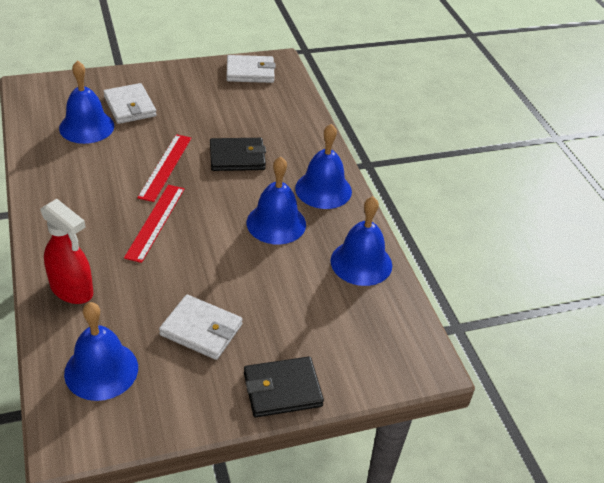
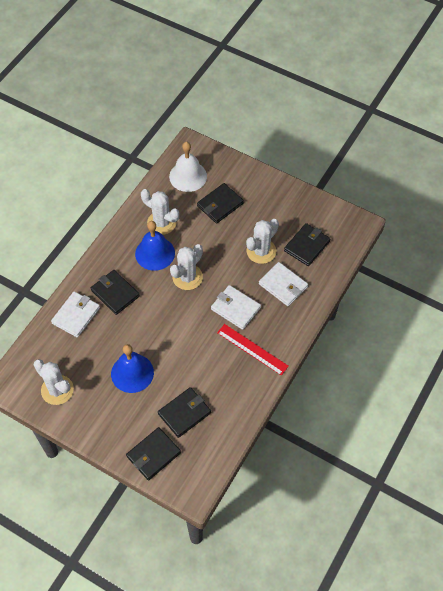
black wallet: 2 -> 5
blue bell: 5 -> 2
red ruler: 2 -> 1
red spray bottle: 1 -> 0
white bell: 0 -> 1
white cactus: 0 -> 4

